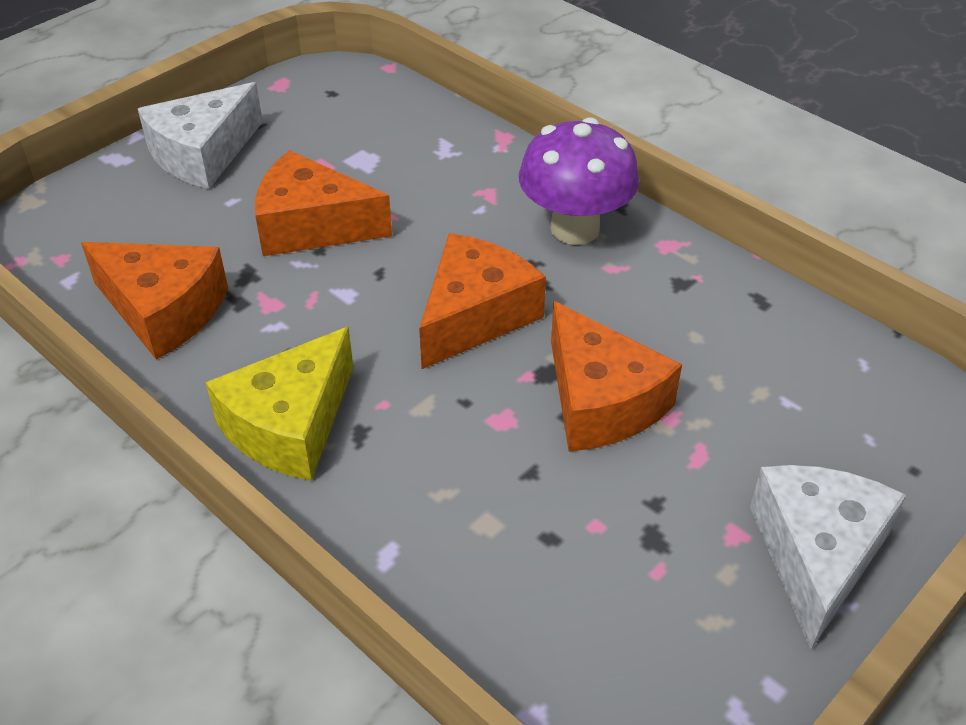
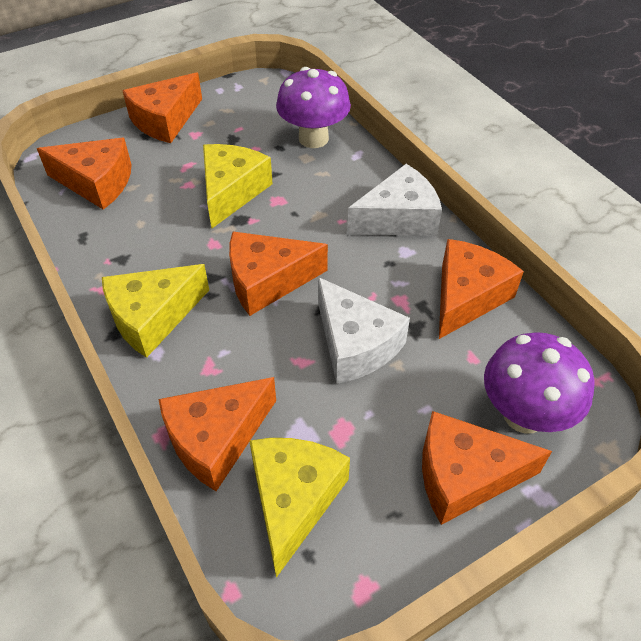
orange cheese: 4 -> 6
purple mushroom: 1 -> 2
yellow cheese: 1 -> 3

